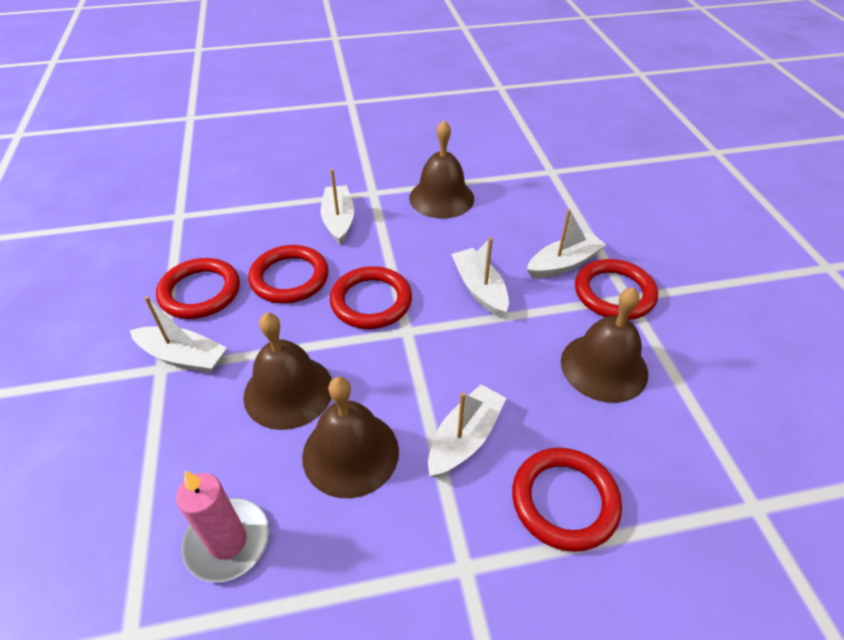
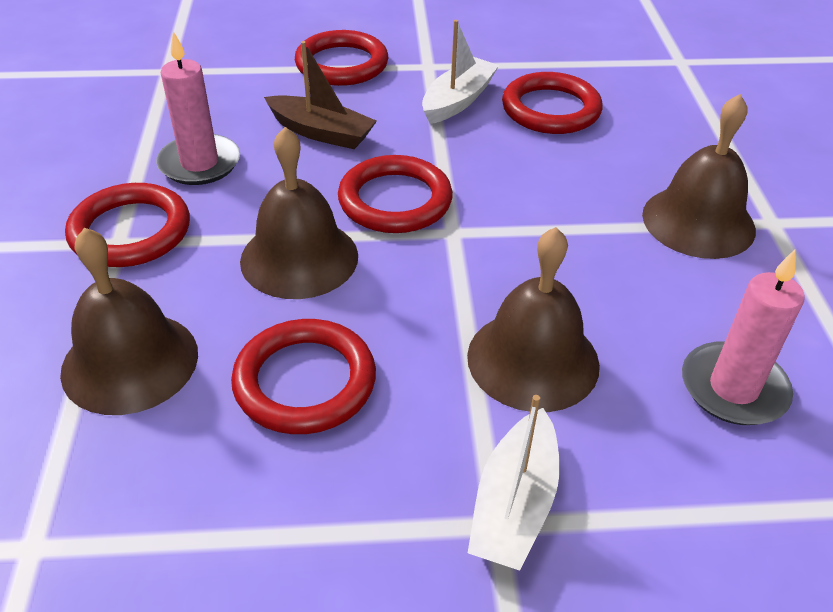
brown boat: 0 -> 1
pink candle: 1 -> 2
white boat: 5 -> 2

